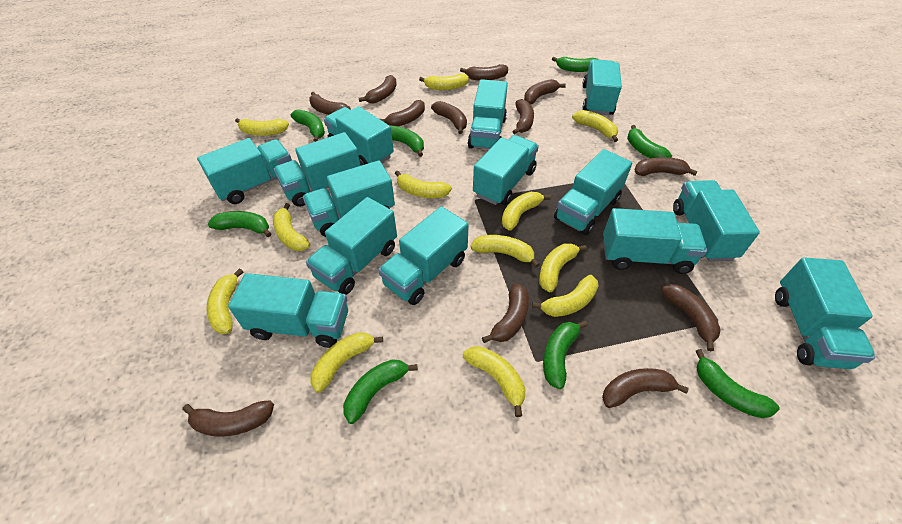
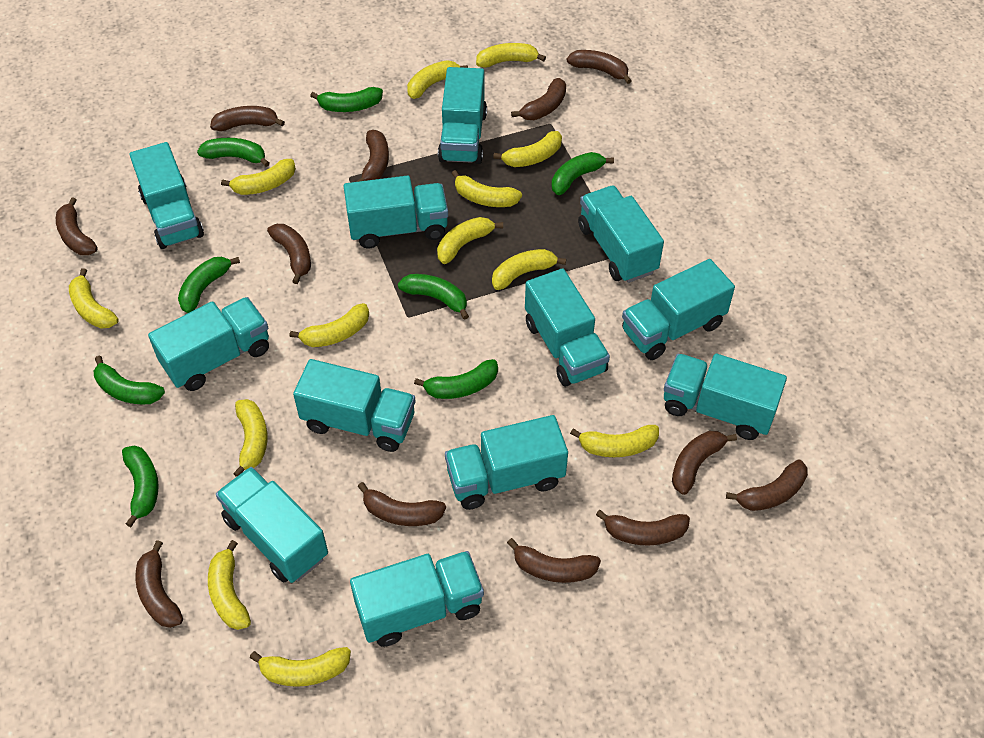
turquoise truck: 14 -> 12
yellow banana: 12 -> 13

